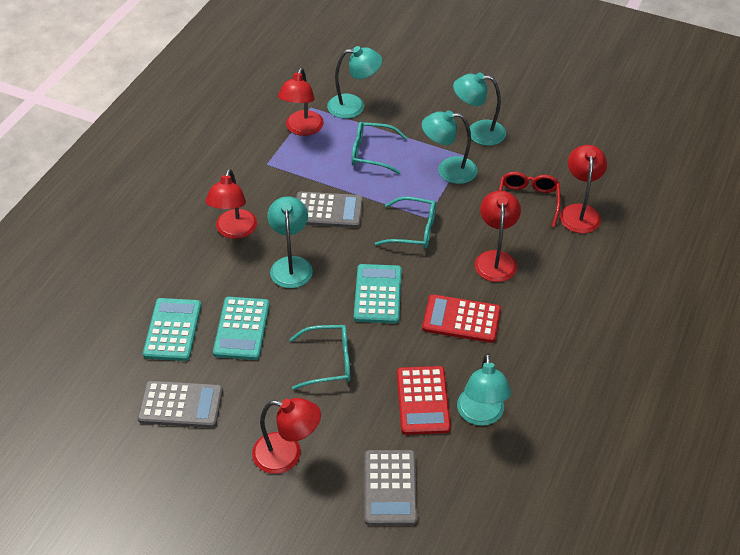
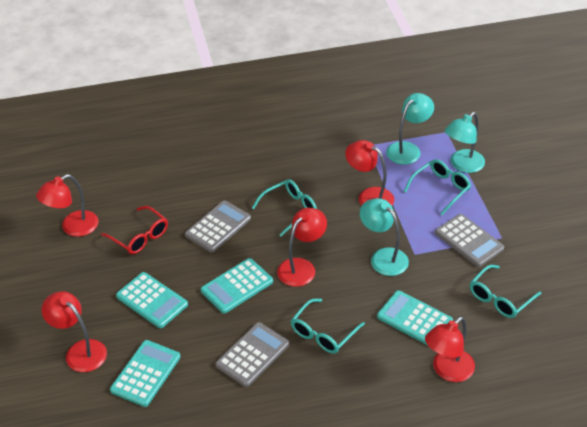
red calculator: 2 -> 0
turquoise calculator: 3 -> 4
turquoise glasses: 3 -> 4
turquoise lamp: 5 -> 3

